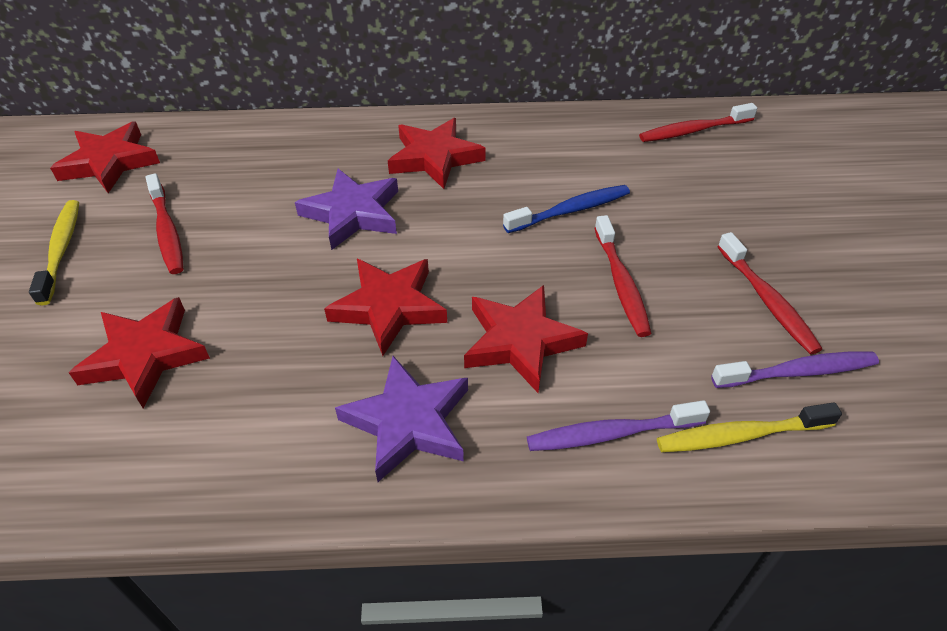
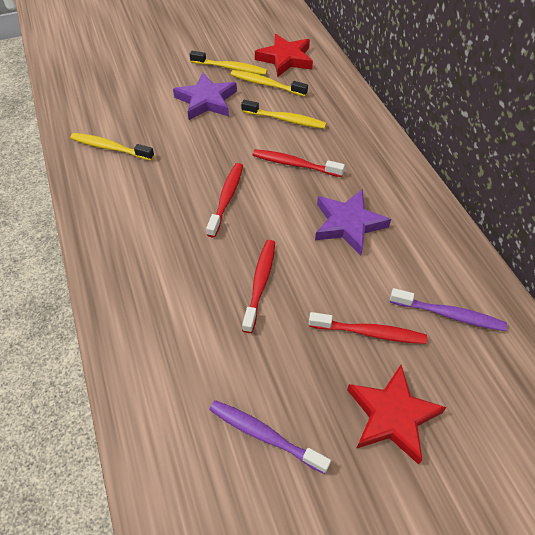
blue toothbrush: 1 -> 0
red star: 5 -> 2
yellow toothbrush: 2 -> 4

